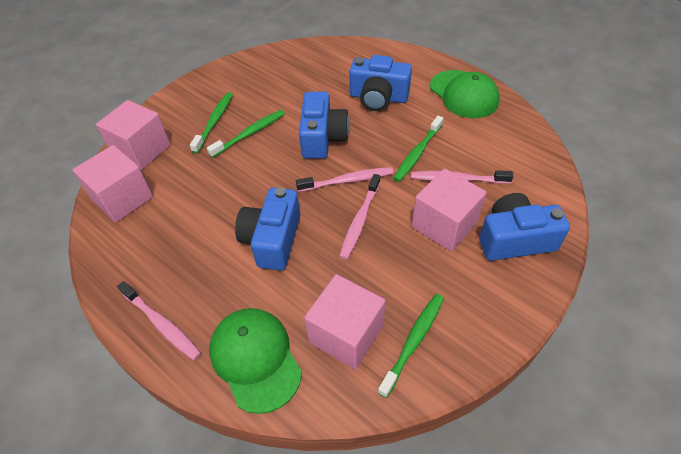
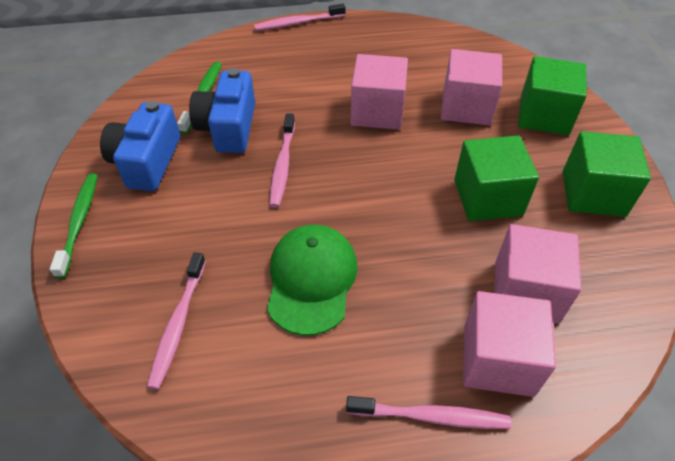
blue camera: 4 -> 2
green cap: 2 -> 1
green cube: 0 -> 3
green toothbrush: 4 -> 2

